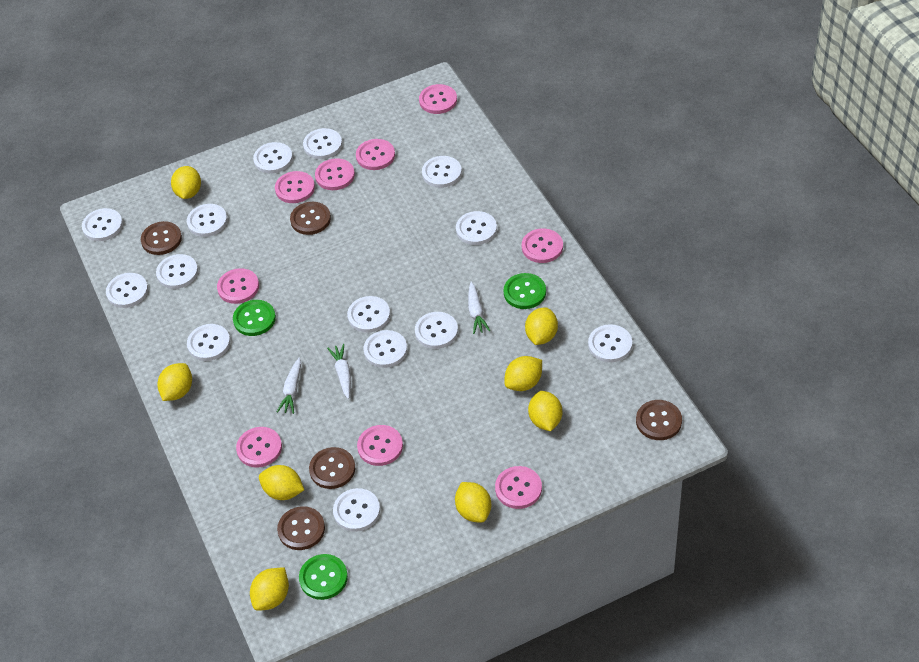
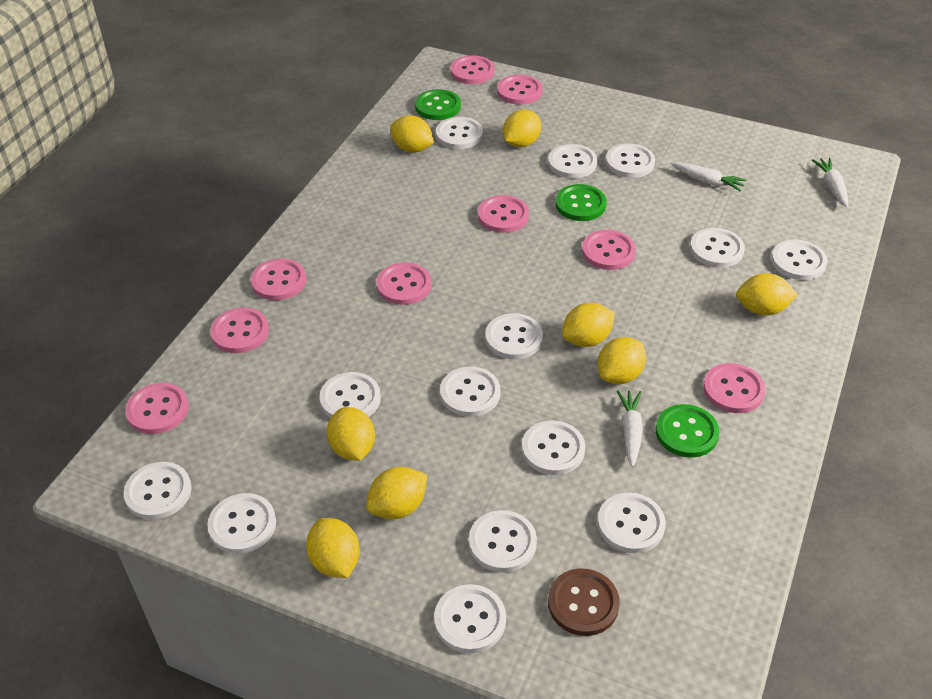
brown button: 5 -> 1

